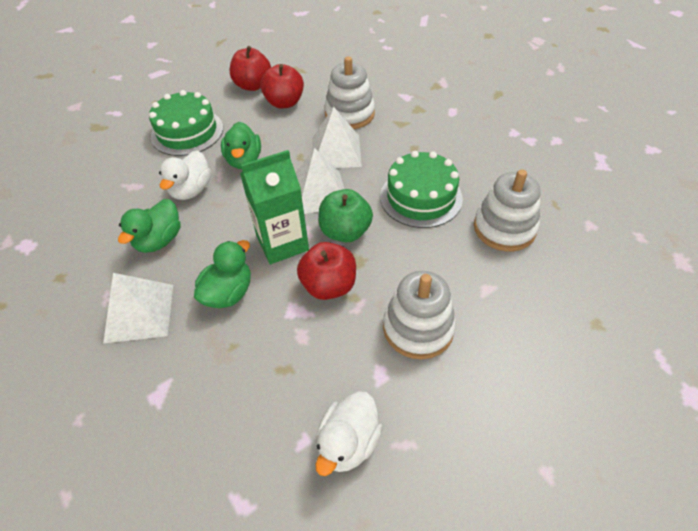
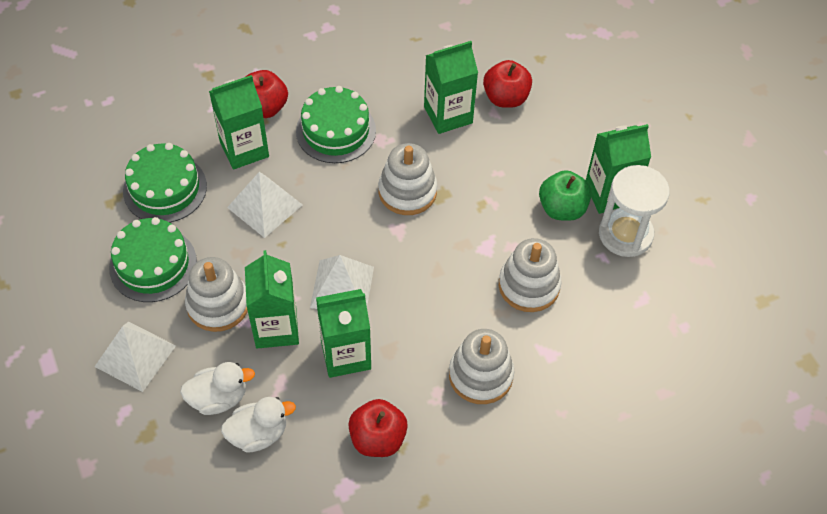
green cake: 2 -> 3
green carton: 1 -> 5
green duck: 3 -> 0
white hourglass: 0 -> 1
white stacking toy: 3 -> 4

